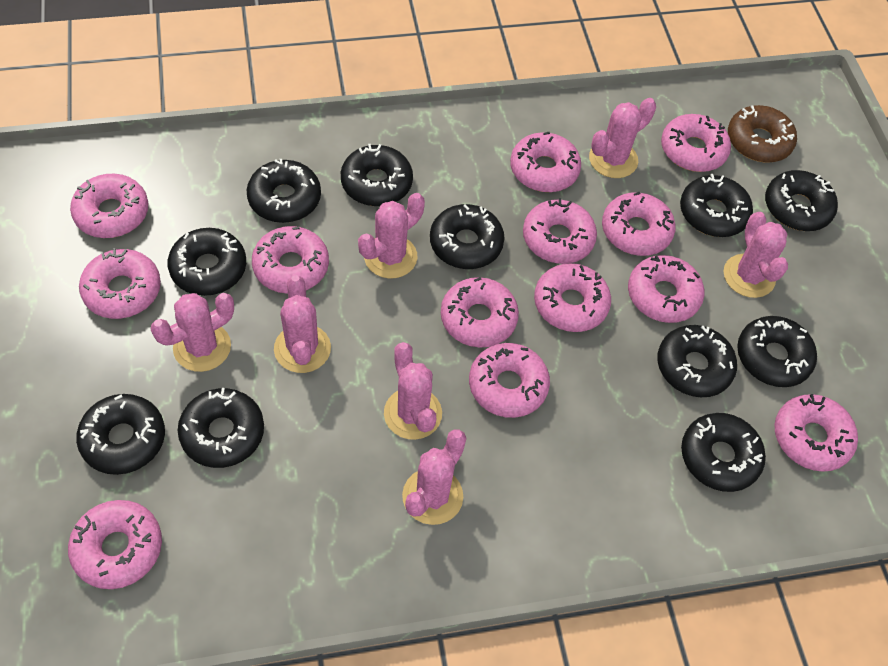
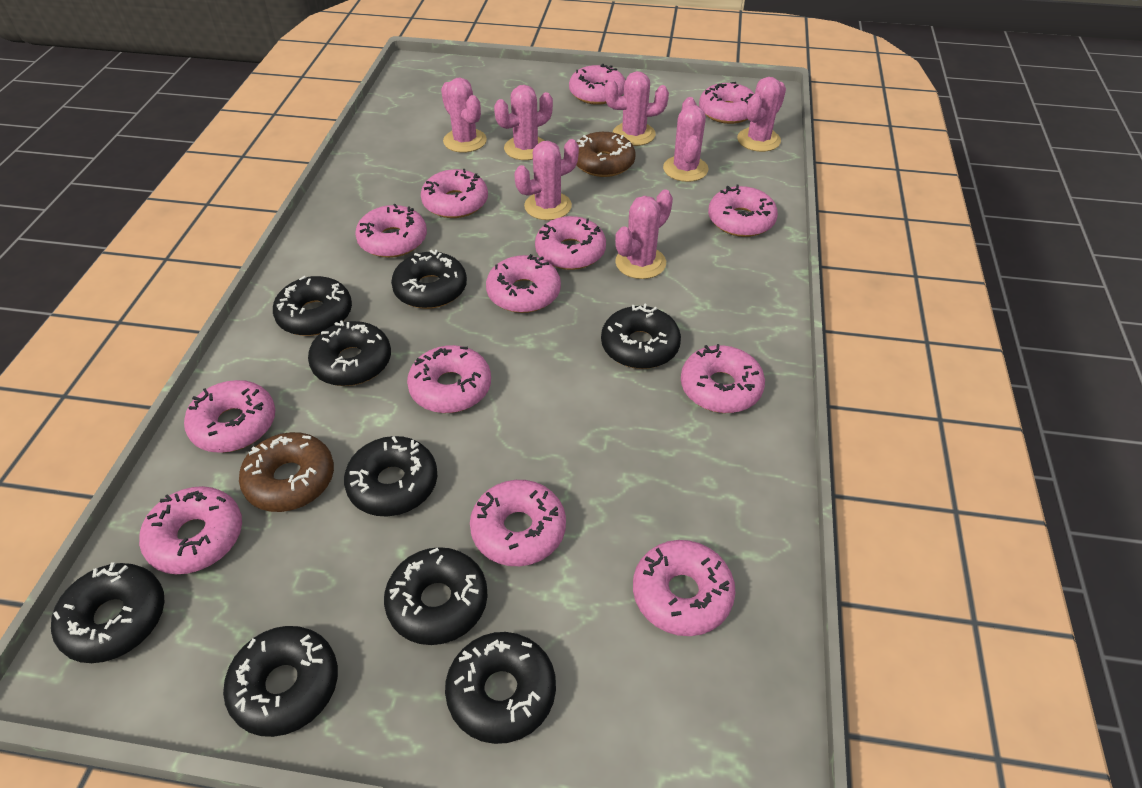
black donut: 11 -> 9
brown donut: 1 -> 2

